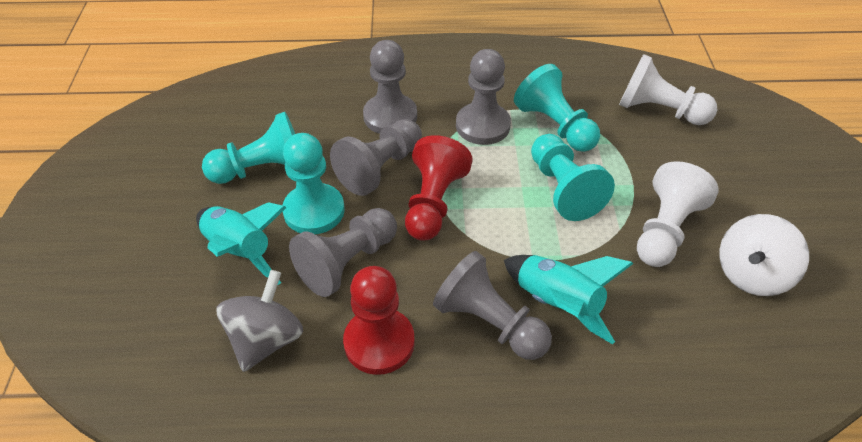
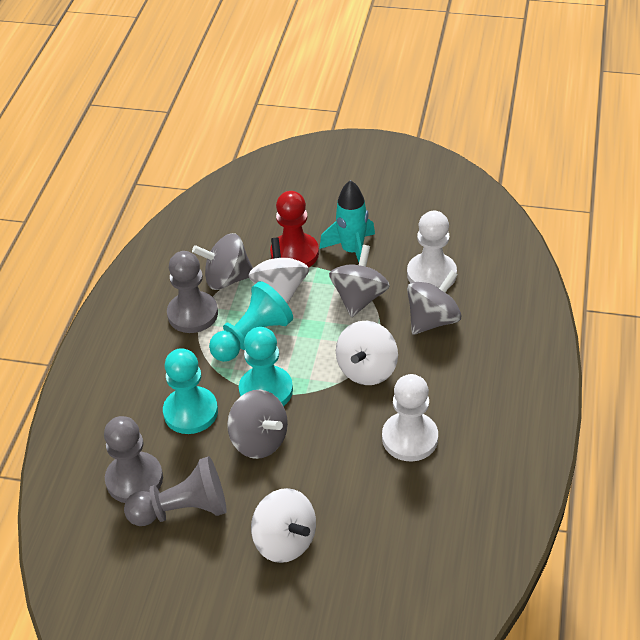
grey pawn: 5 -> 3
grey spinning top: 1 -> 4
red pawn: 2 -> 1
turquoise pawn: 4 -> 3
turquoise rocket: 2 -> 1
white spinning top: 1 -> 3

